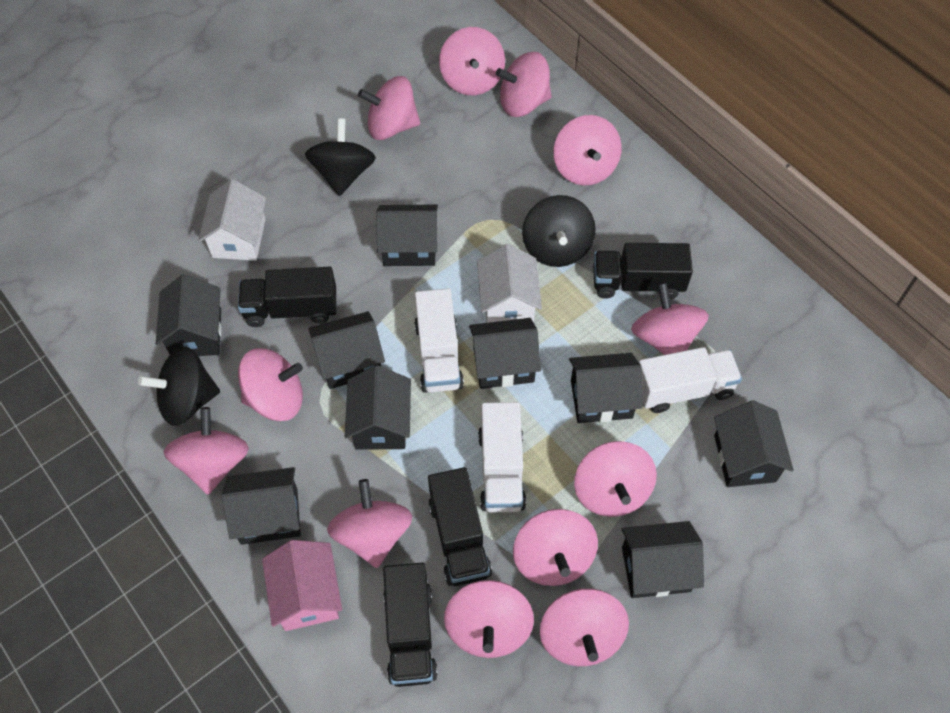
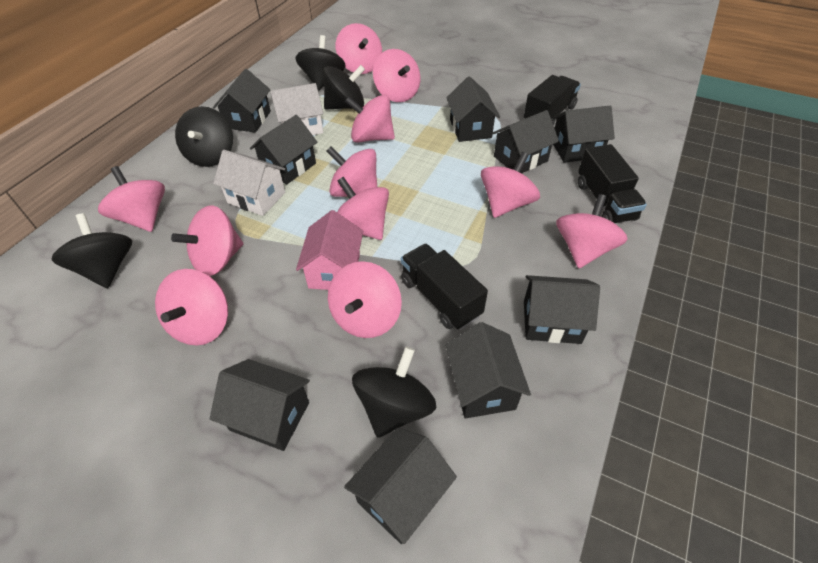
black spinning top: 3 -> 5
black truck: 4 -> 3
pink spinning top: 12 -> 11
white truck: 3 -> 0

